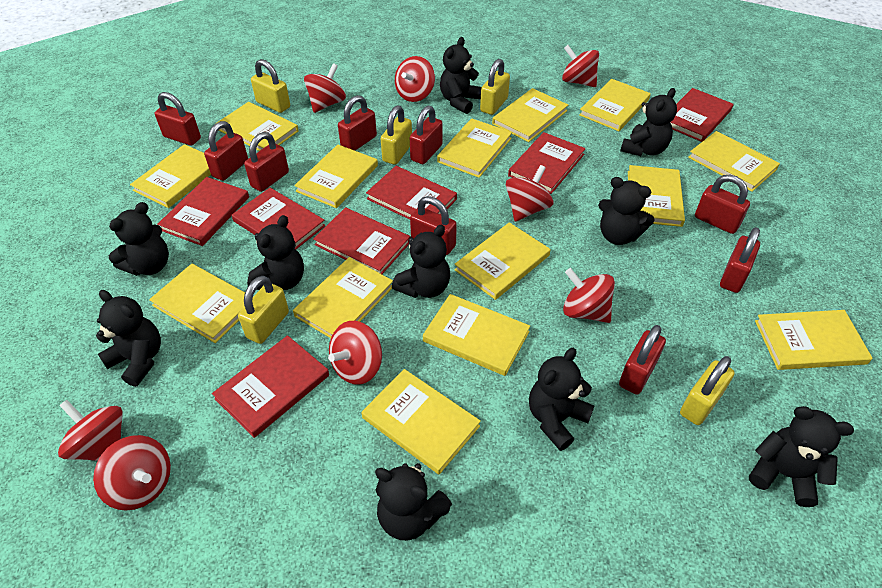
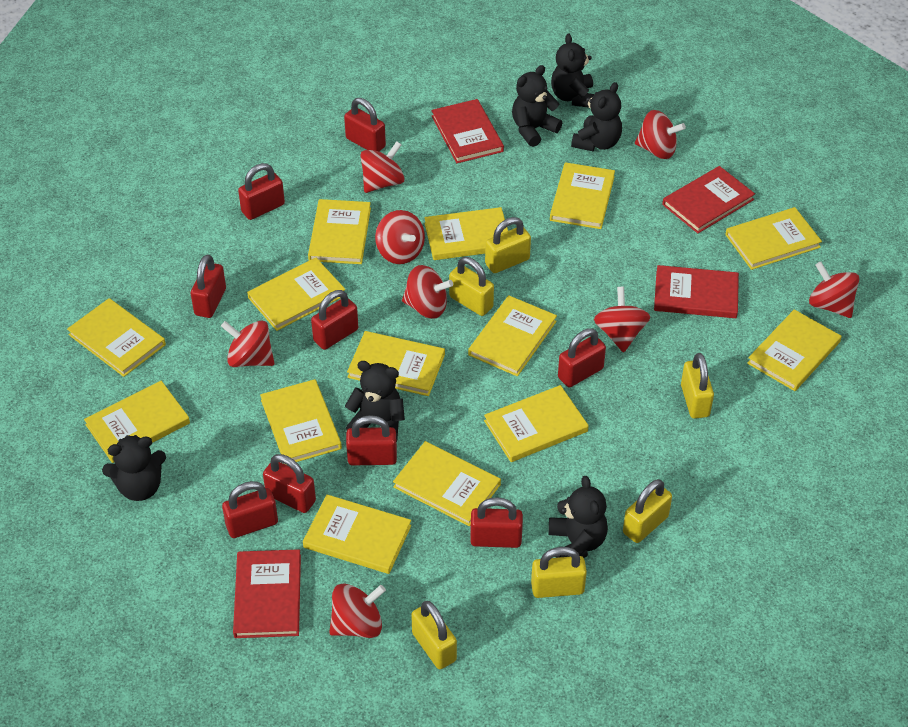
black teddy bear: 10 -> 6
red book: 7 -> 4
yellow padlock: 5 -> 6

